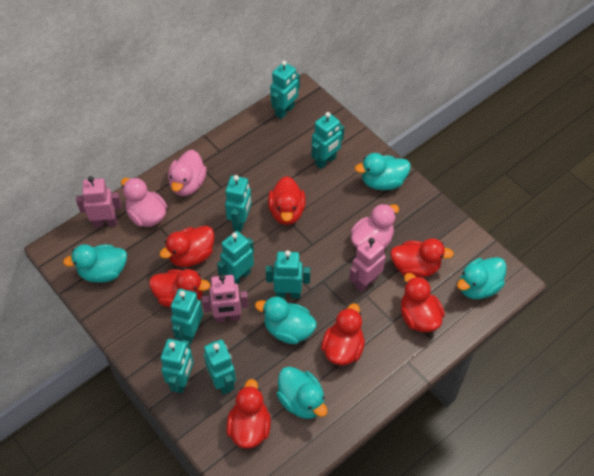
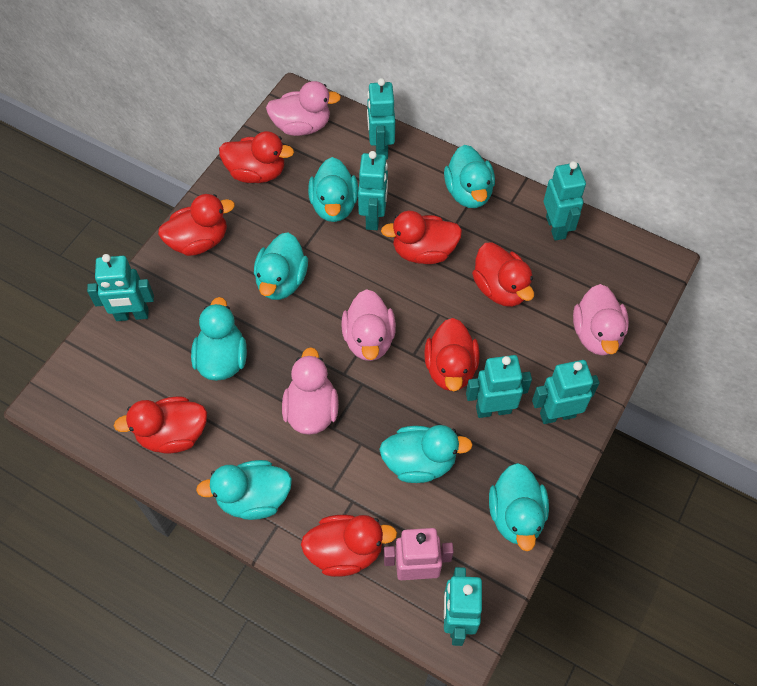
pink duck: 3 -> 4
pink robot: 3 -> 1
turquoise duck: 5 -> 7
turquoise robot: 8 -> 7

